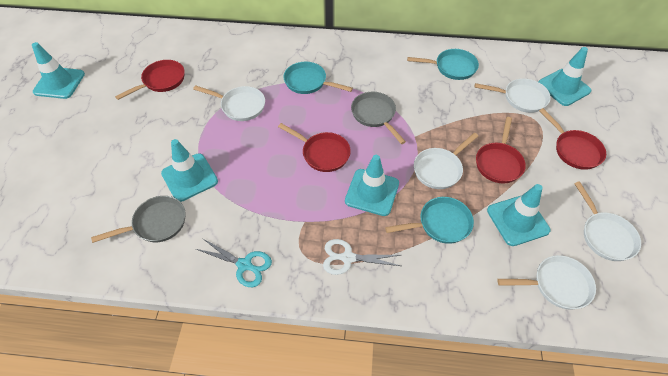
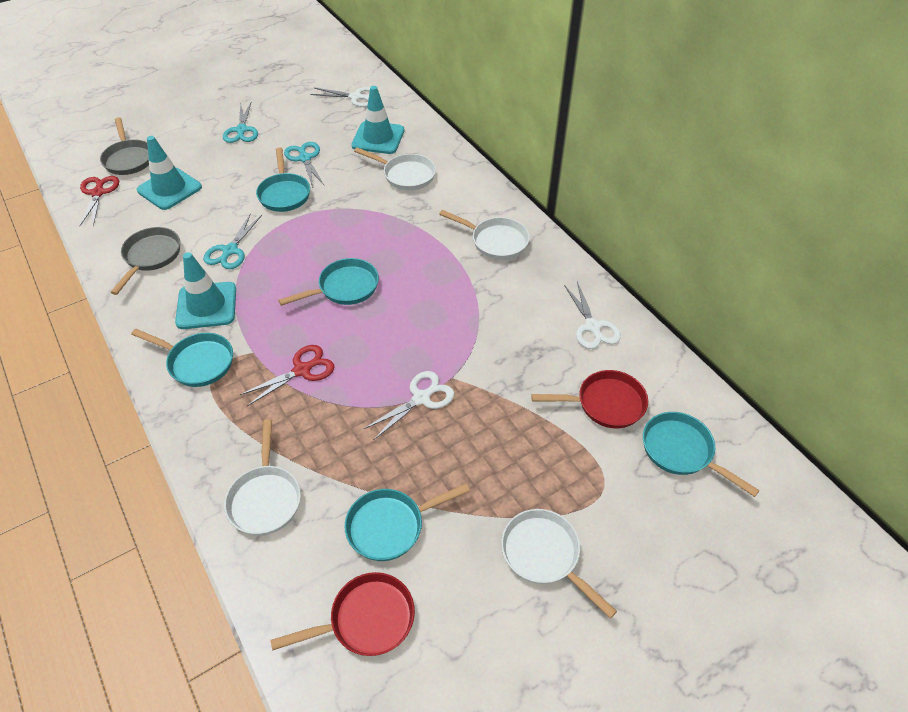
red pan: 4 -> 2
red scissors: 0 -> 2
turquoise pan: 3 -> 5
turquoise scissors: 1 -> 3
turquoise traffic cone: 5 -> 3
white pan: 5 -> 4
white scissors: 1 -> 3

